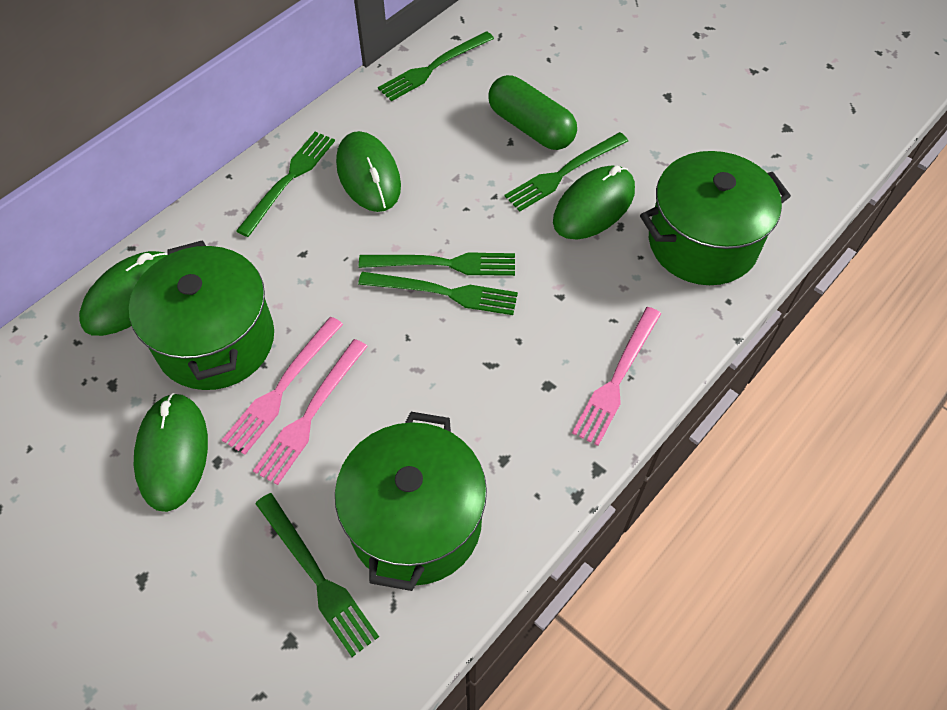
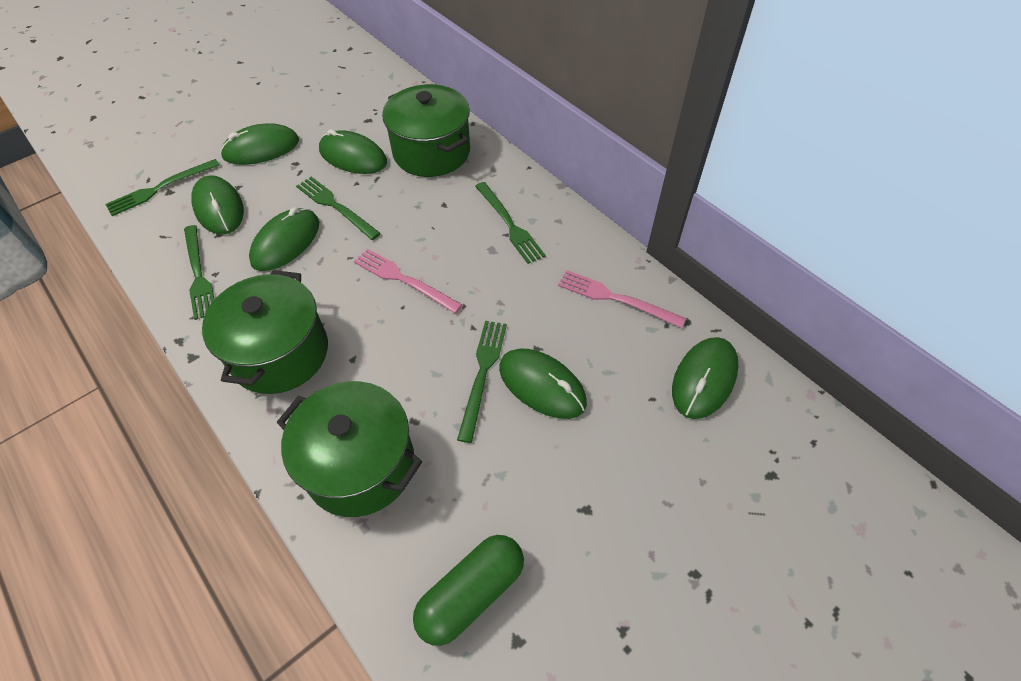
green fork: 6 -> 5
green mouse: 4 -> 6
pink fork: 3 -> 2

